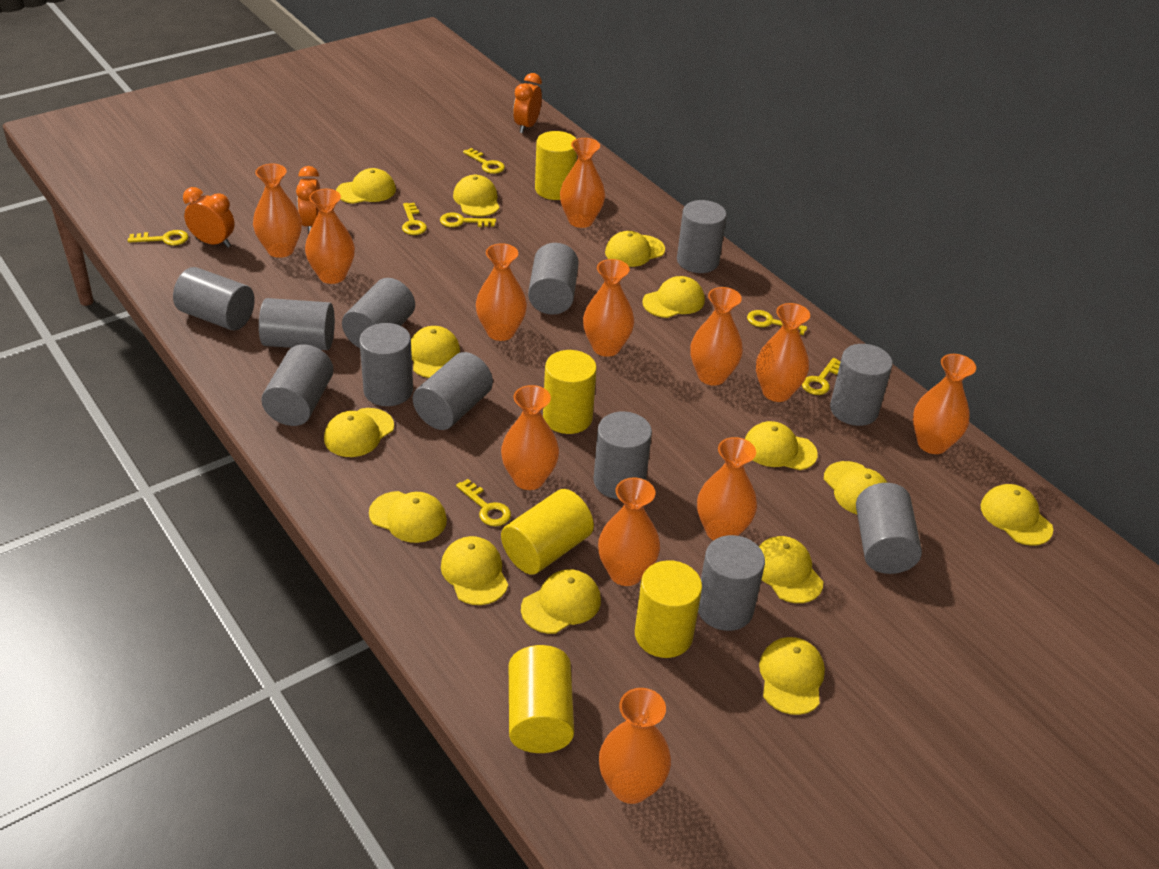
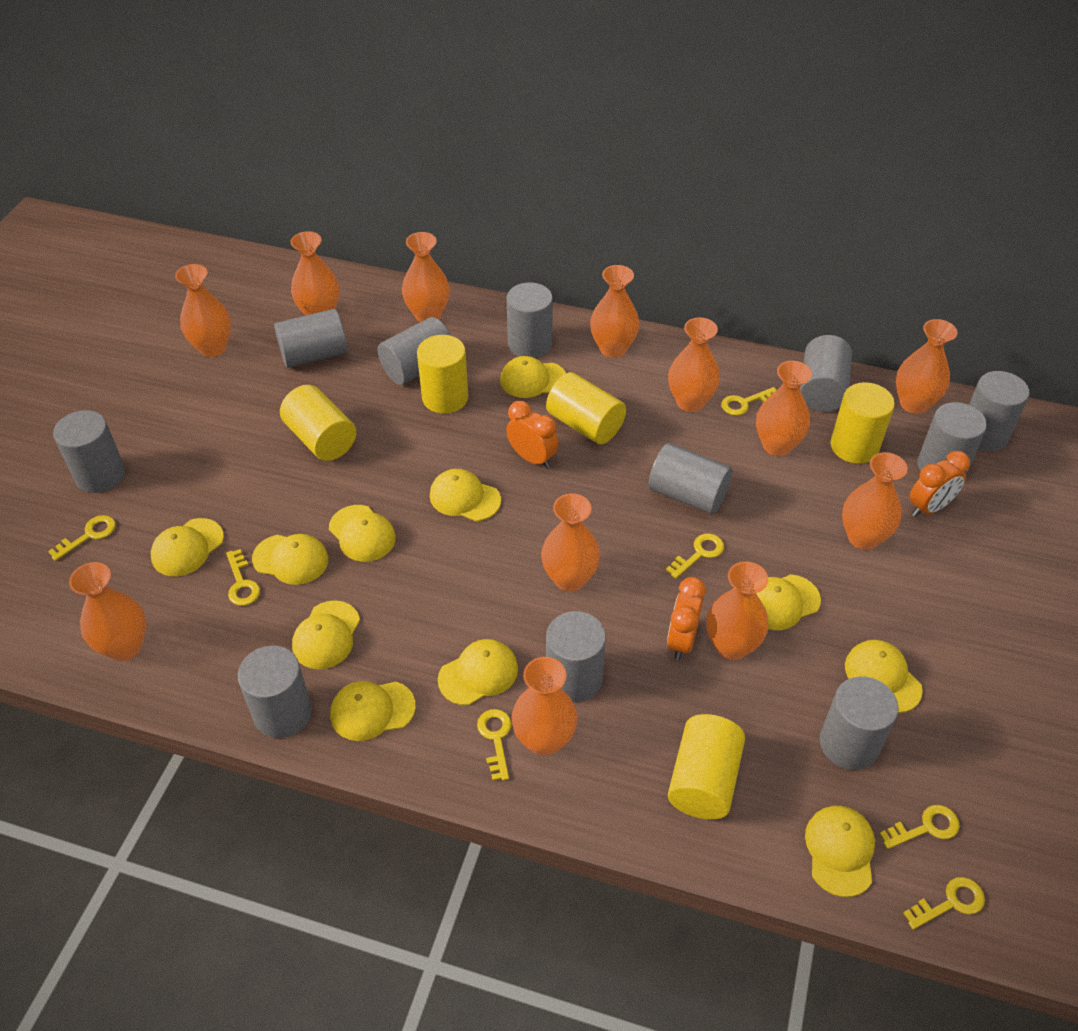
grey cylinder: 12 -> 11
yellow cap: 14 -> 11

